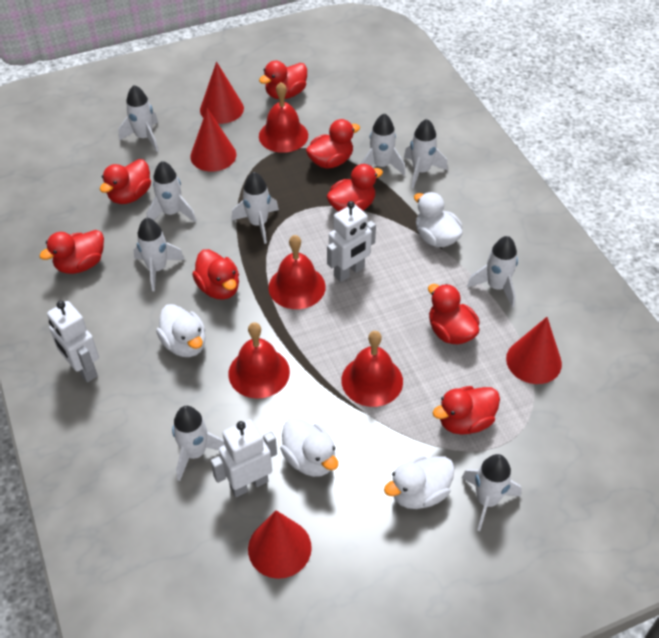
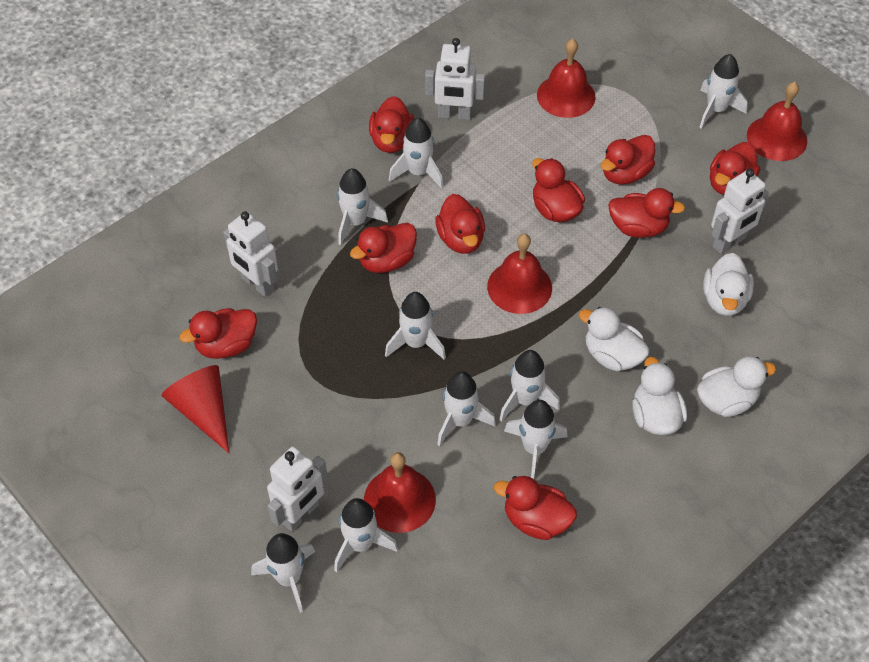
red cone: 4 -> 1
red duck: 8 -> 9
white robot: 3 -> 4

